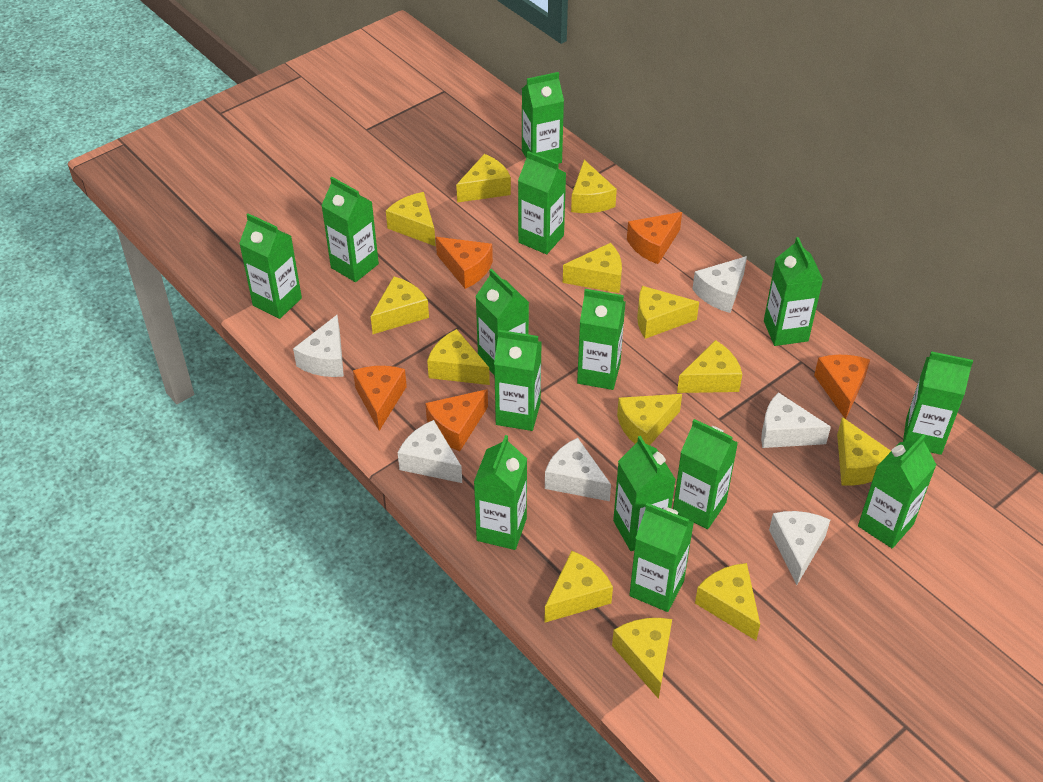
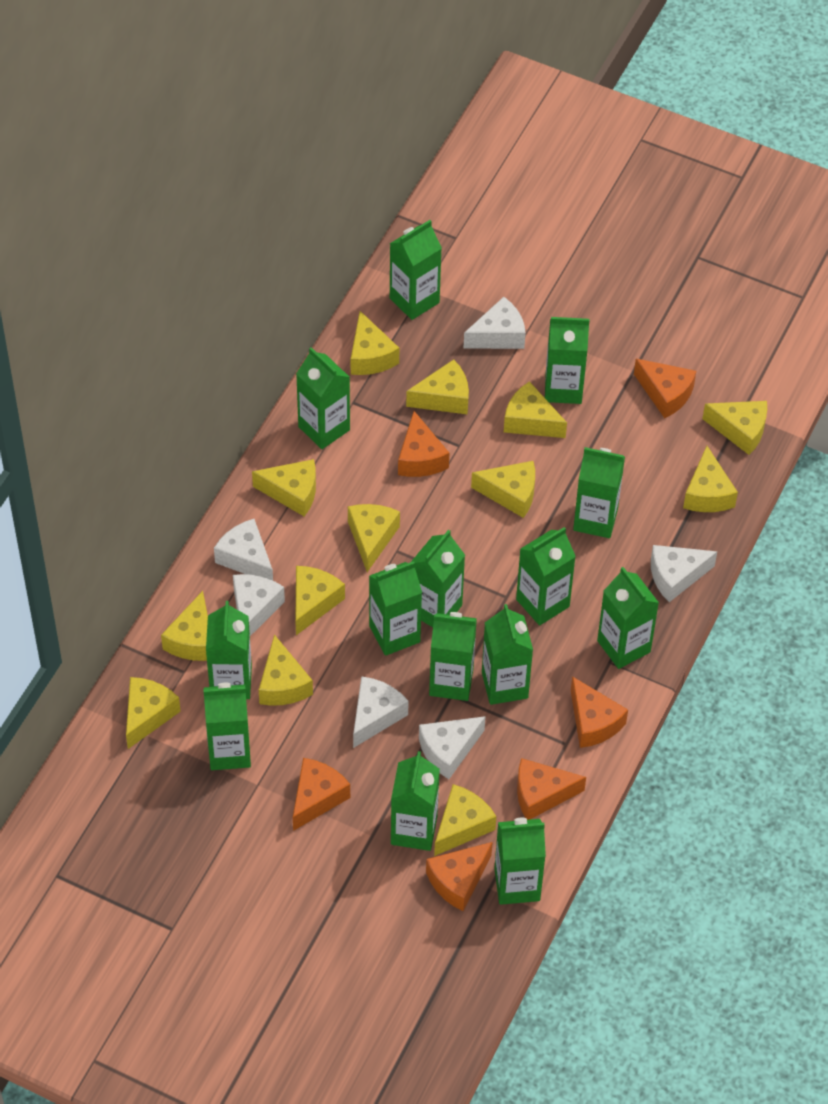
orange cheese: 5 -> 6

